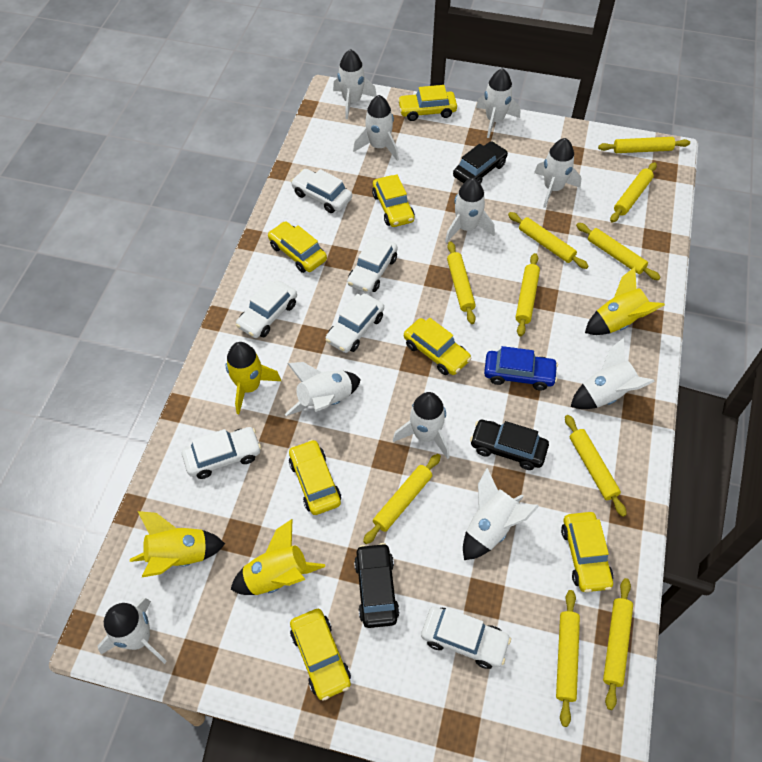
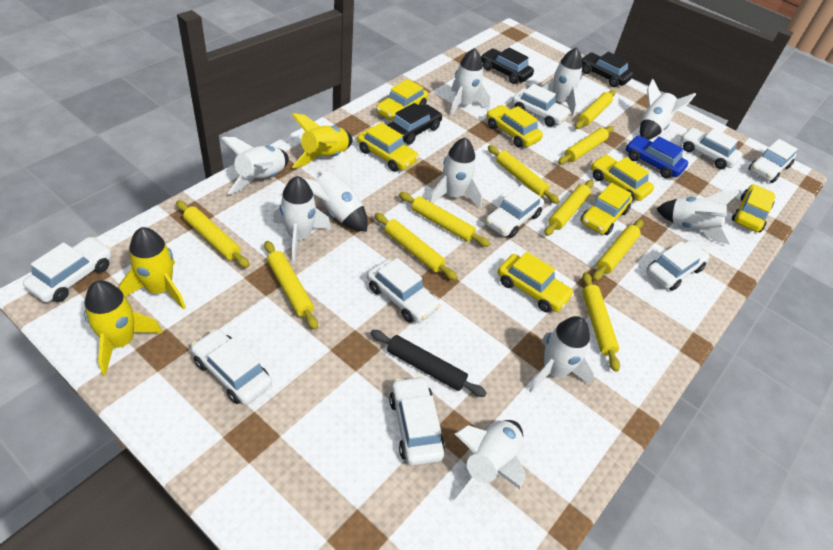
black rolling pin: 0 -> 1
white car: 6 -> 9
yellow rocket: 4 -> 3

